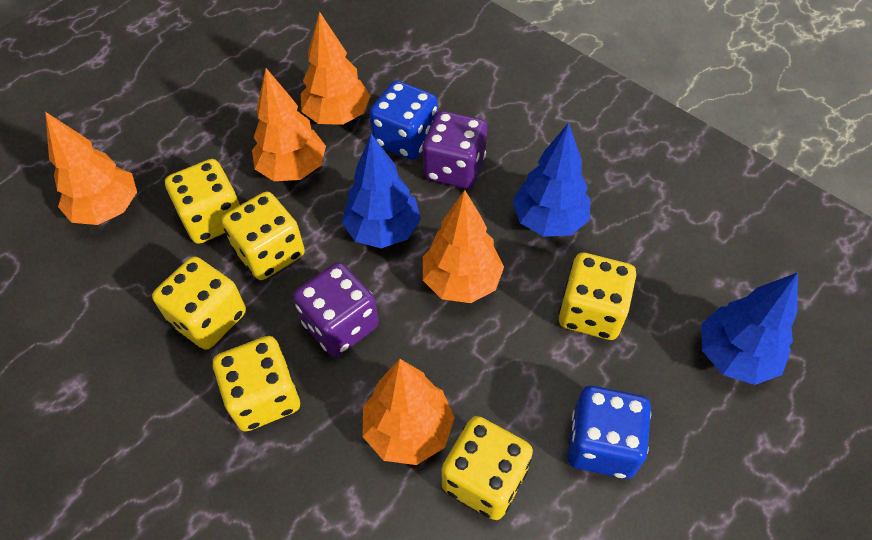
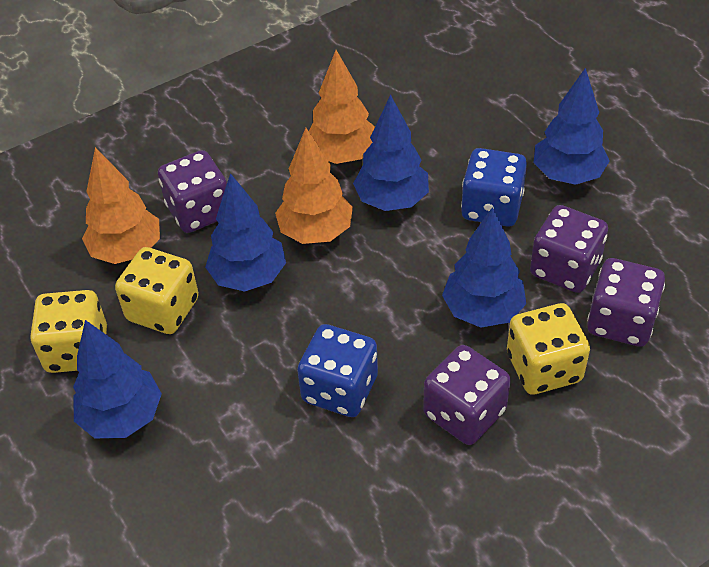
blue tree: 3 -> 5
orange tree: 5 -> 3
purple dice: 2 -> 4
yellow dice: 6 -> 3

